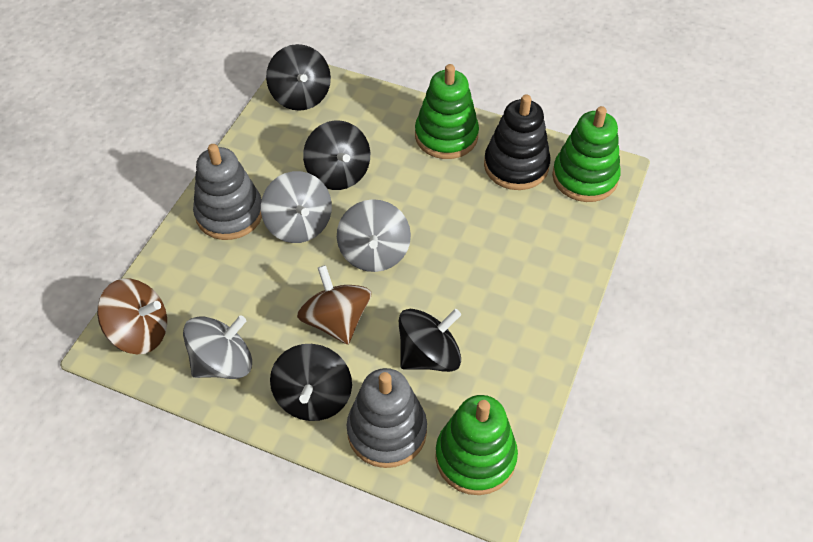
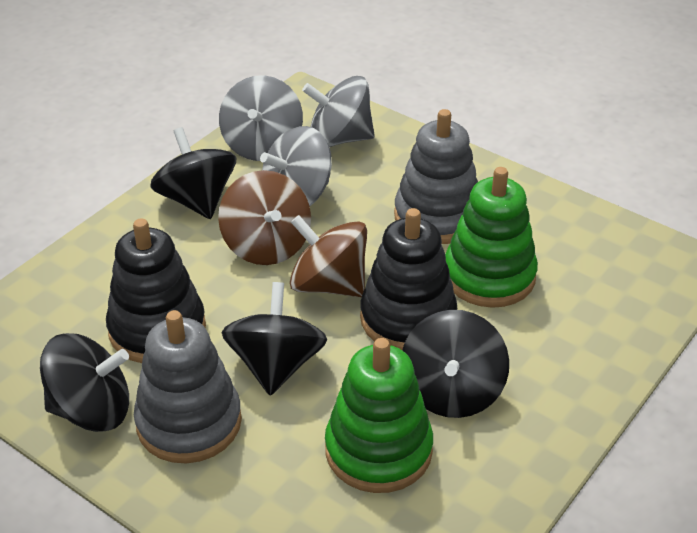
black stacking toy: 1 -> 2
green stacking toy: 3 -> 2

